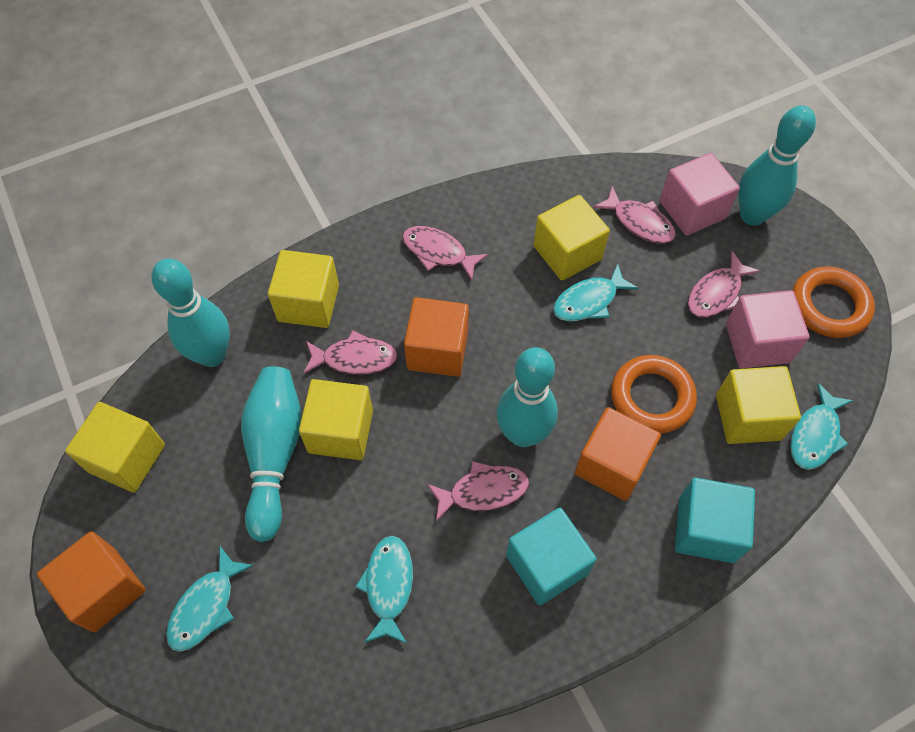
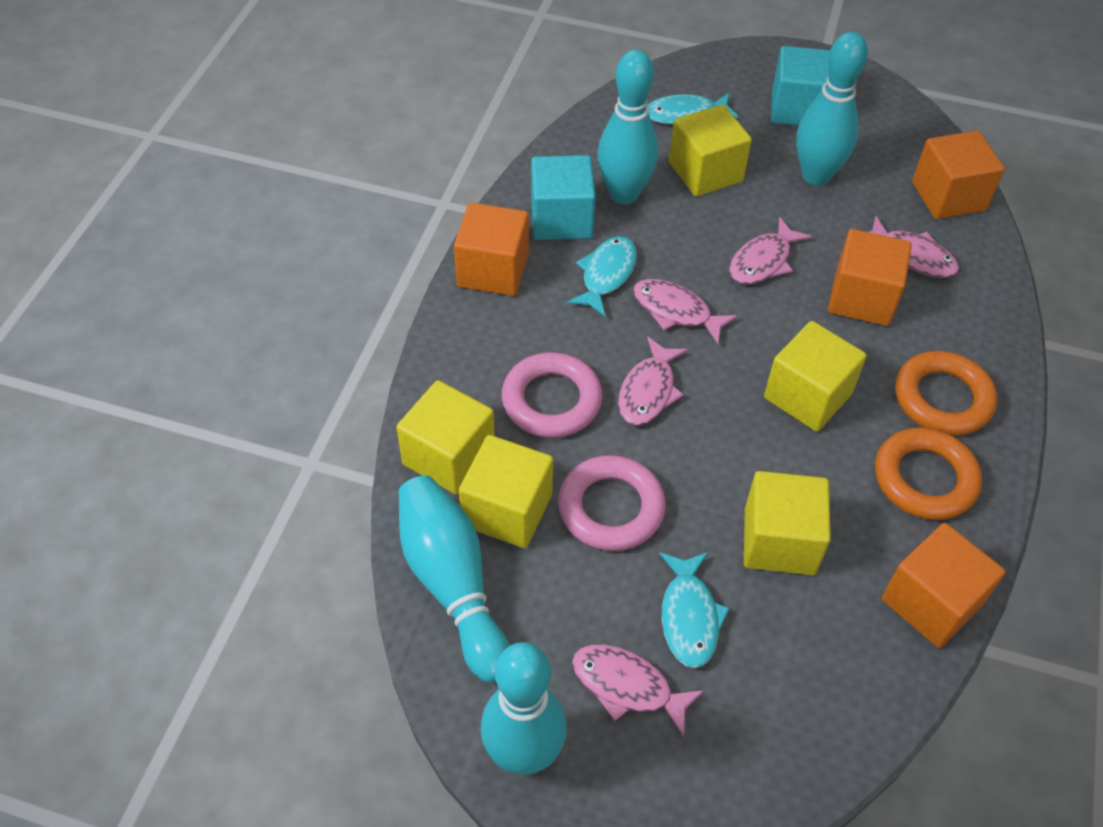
orange cube: 3 -> 4
pink cube: 2 -> 0
pink ring: 0 -> 2
turquoise fish: 4 -> 3

